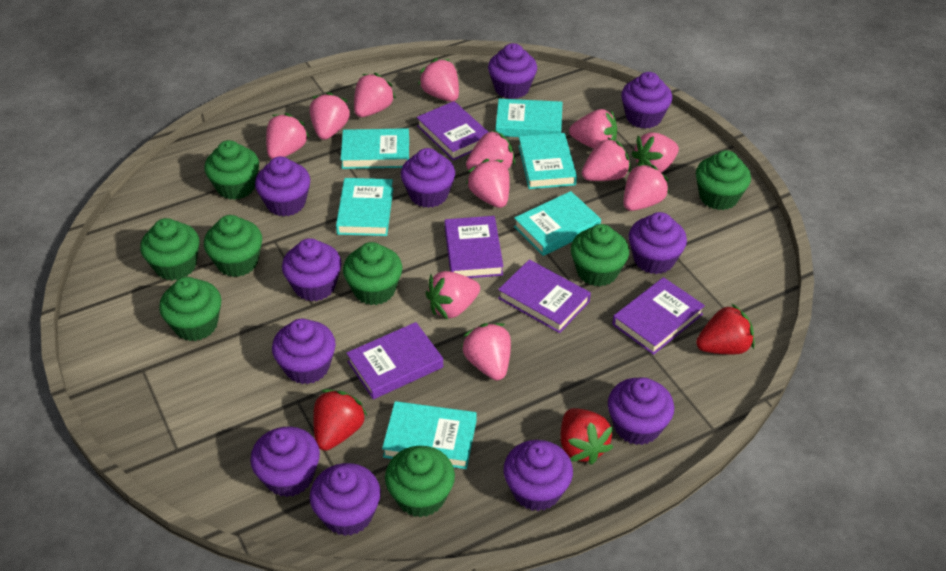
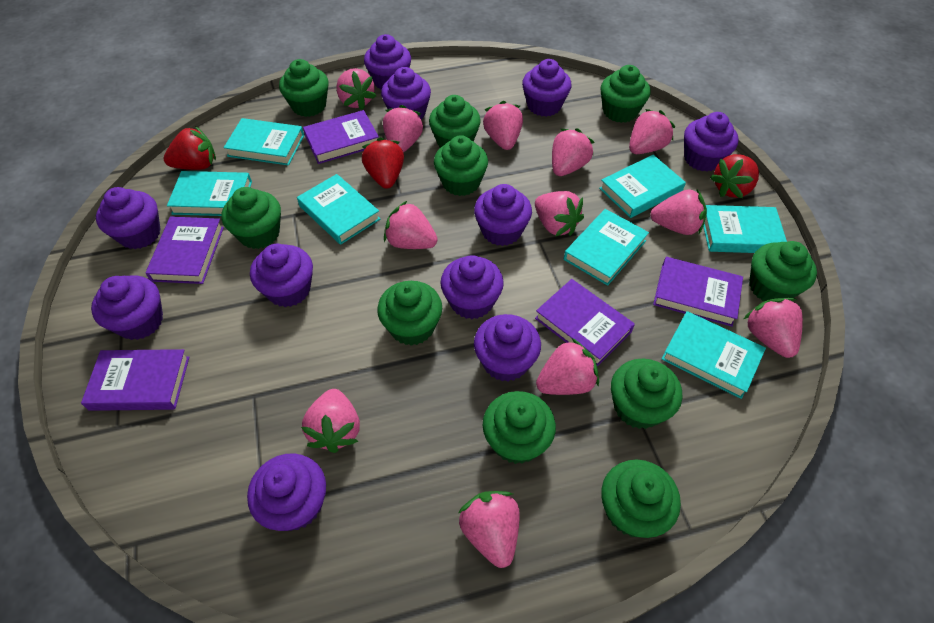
green cupcake: 8 -> 10
turquoise book: 6 -> 7

